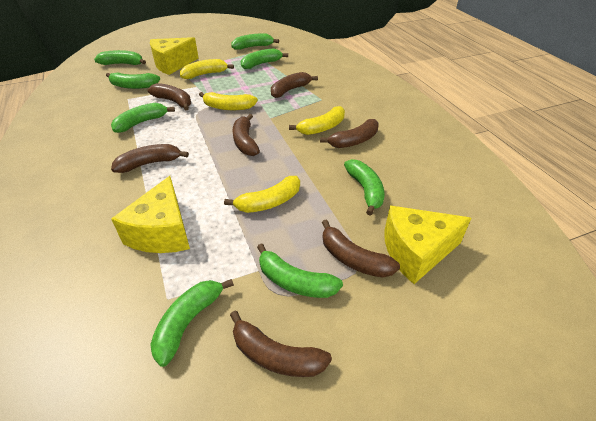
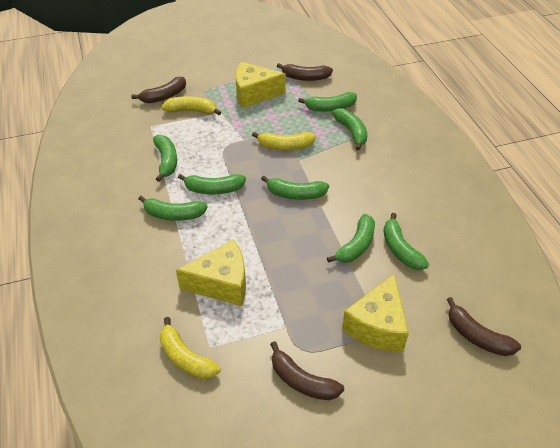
brown banana: 7 -> 4
yellow banana: 4 -> 3

